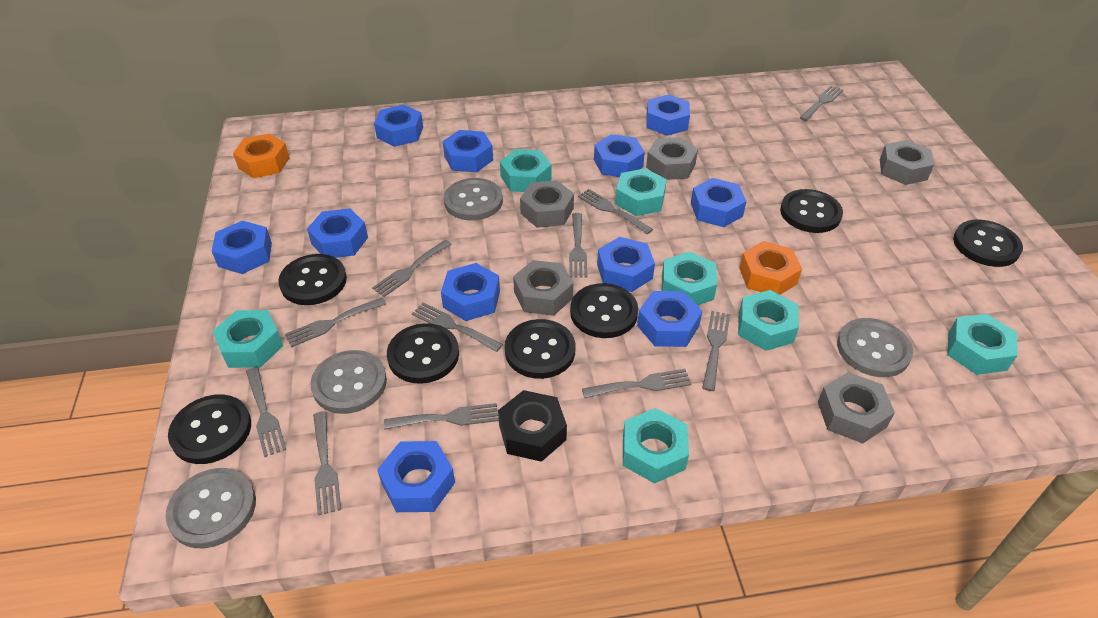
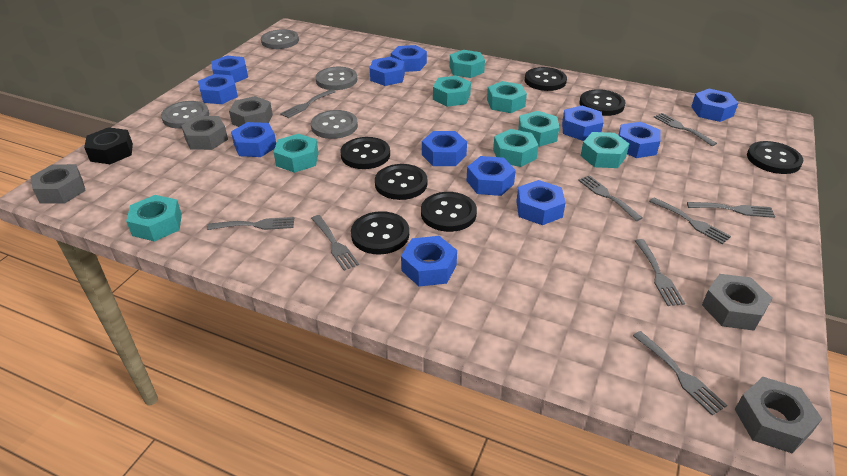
blue nut: 11 -> 12
grey fork: 11 -> 9
orange nut: 2 -> 0
turquoise nut: 7 -> 8

